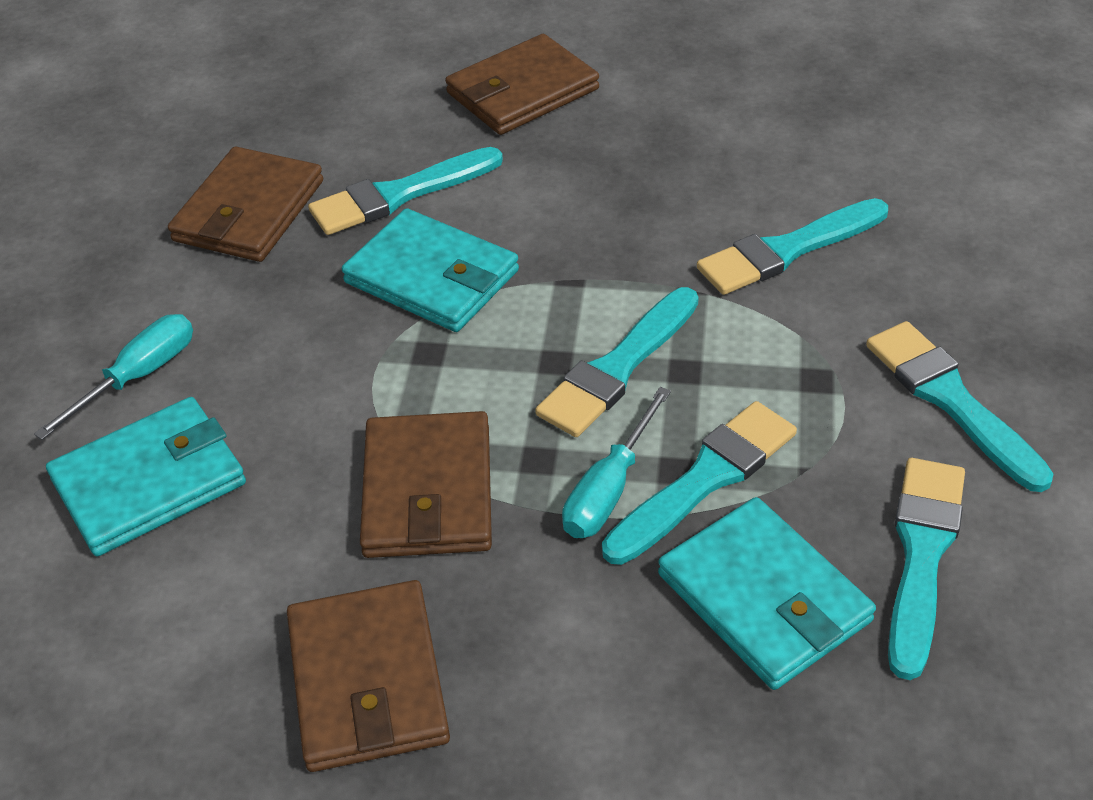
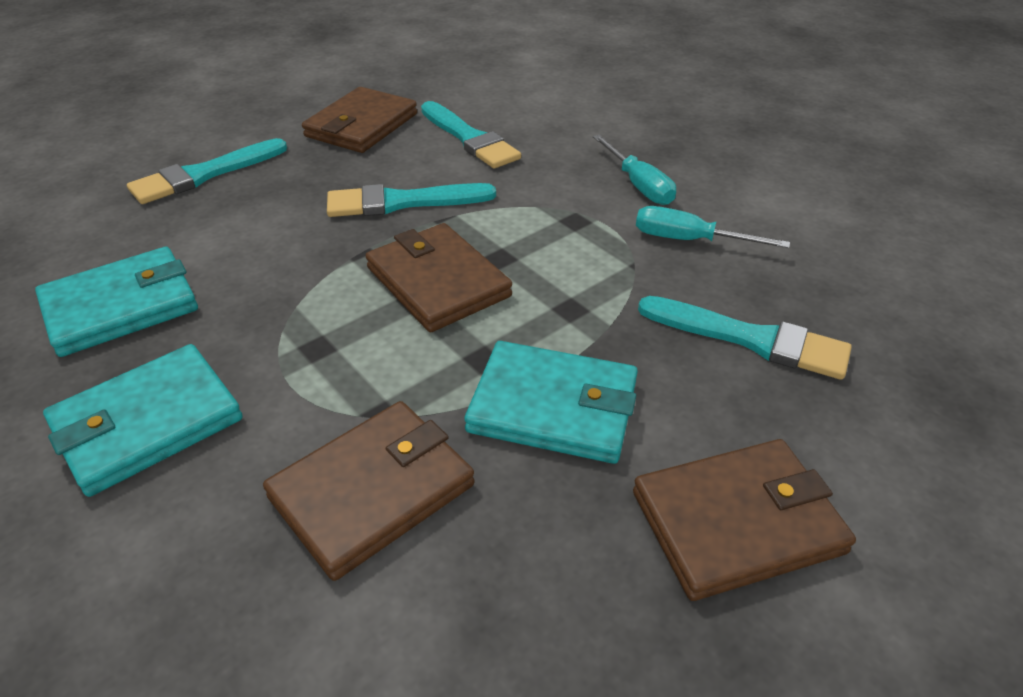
turquoise brush: 6 -> 4

